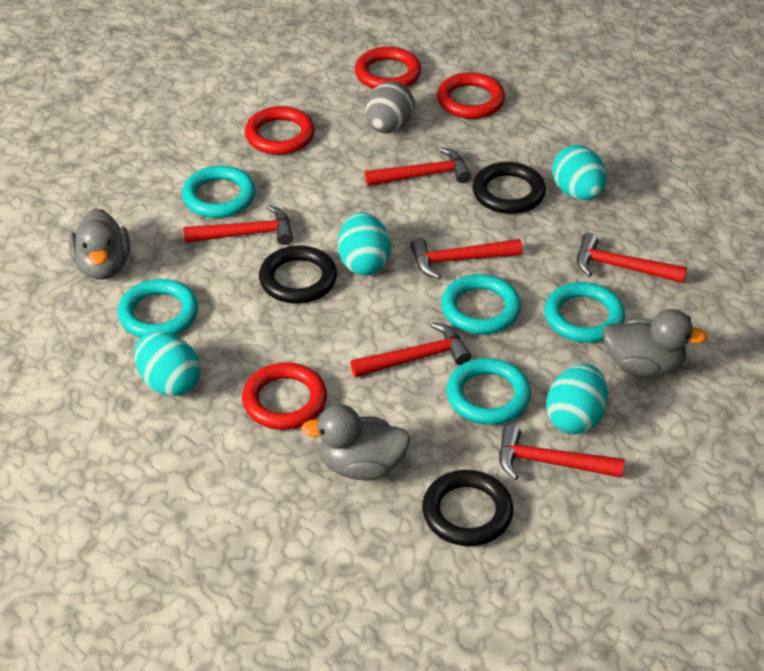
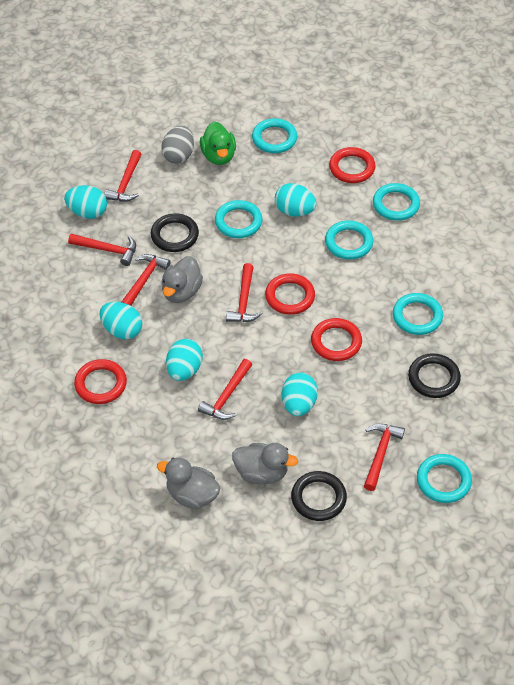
green duck: 0 -> 1
turquoise egg: 4 -> 5
turquoise ring: 5 -> 6

